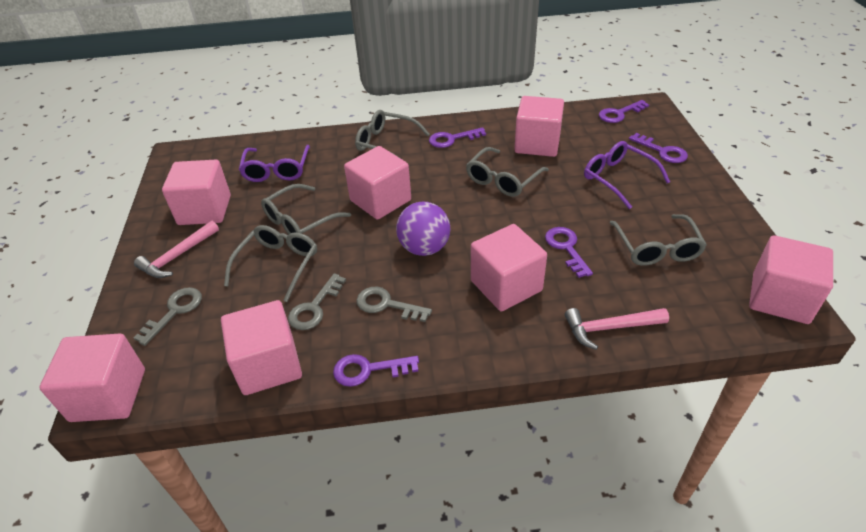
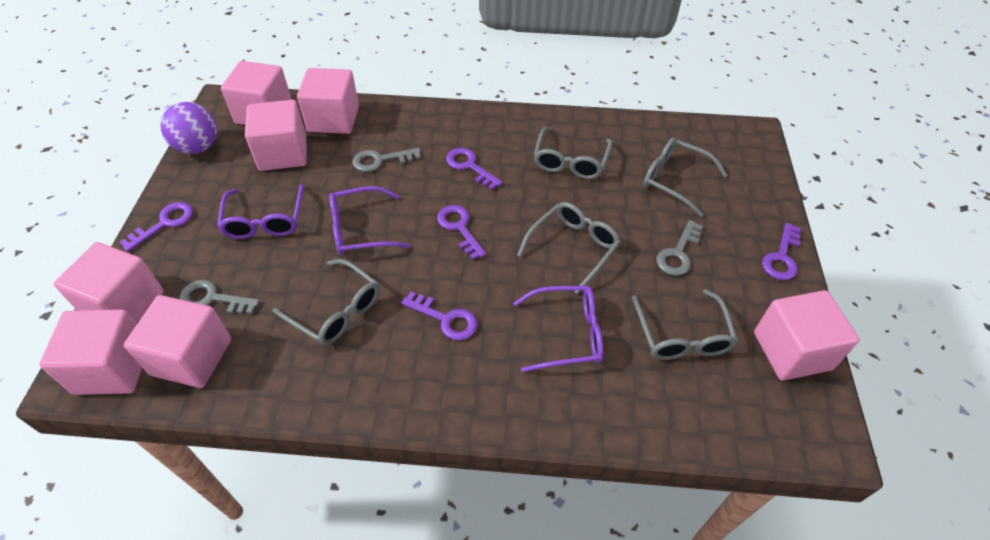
pink hammer: 2 -> 0
purple glasses: 2 -> 3

